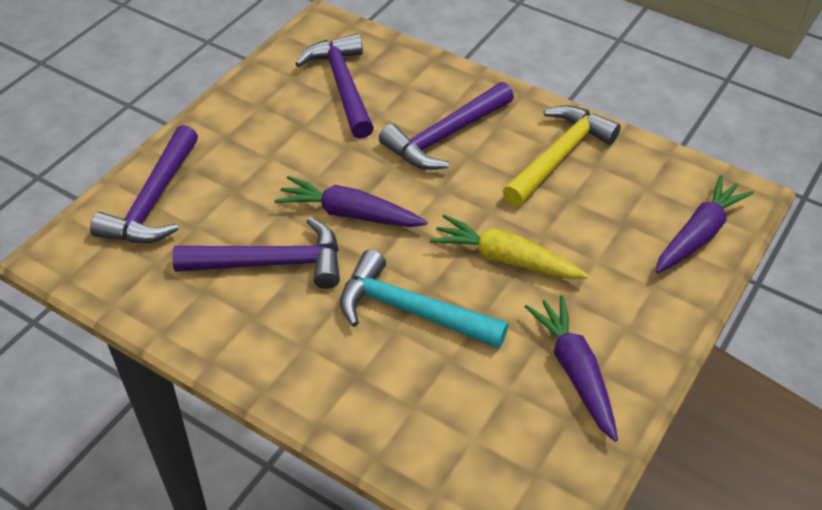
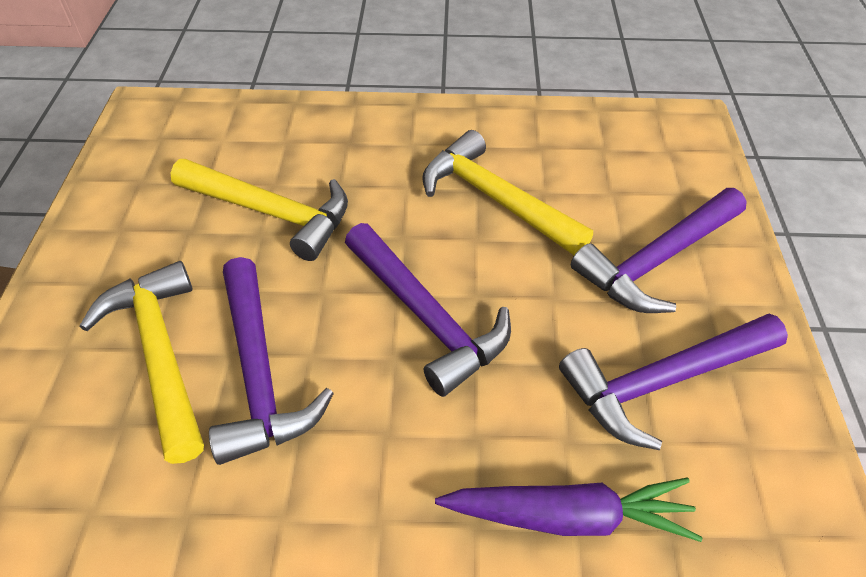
purple carrot: 3 -> 1
turquoise hammer: 1 -> 0
yellow carrot: 1 -> 0
yellow hammer: 1 -> 3

